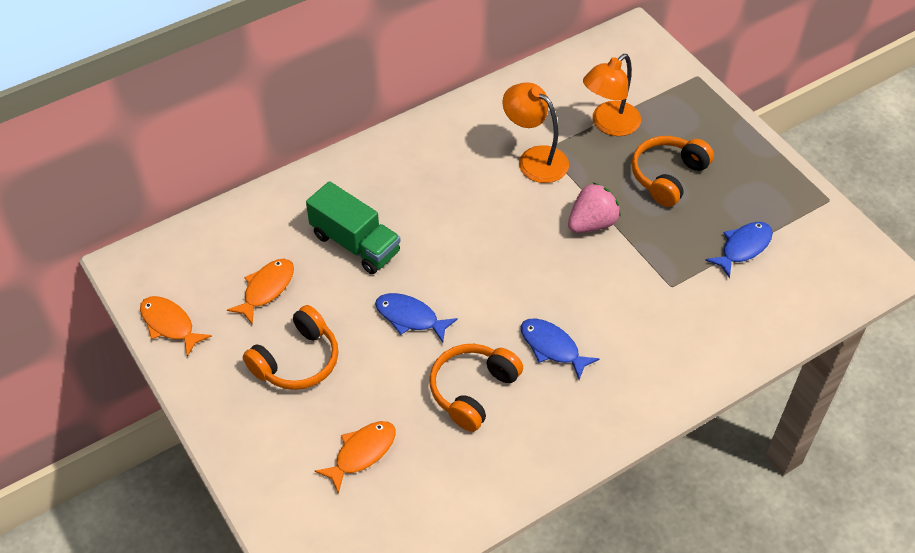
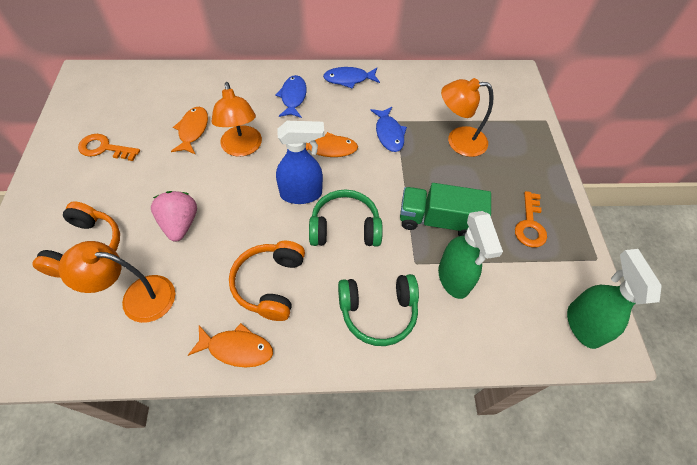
blue spray bottle: 0 -> 1
green headphones: 0 -> 2
green spray bottle: 0 -> 2
orange headphones: 3 -> 2
orange key: 0 -> 2
orange lamp: 2 -> 3

